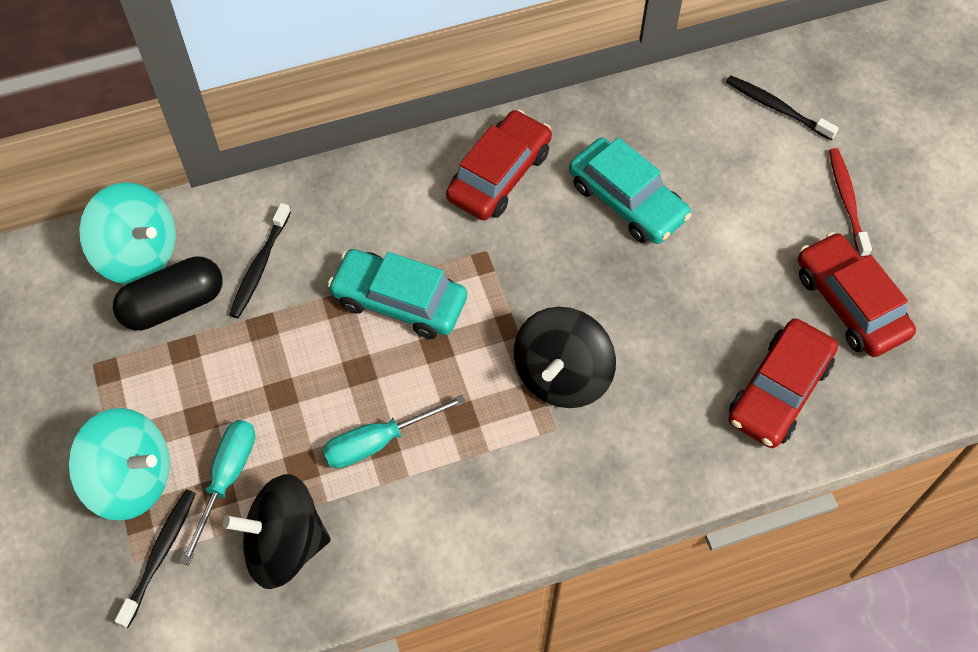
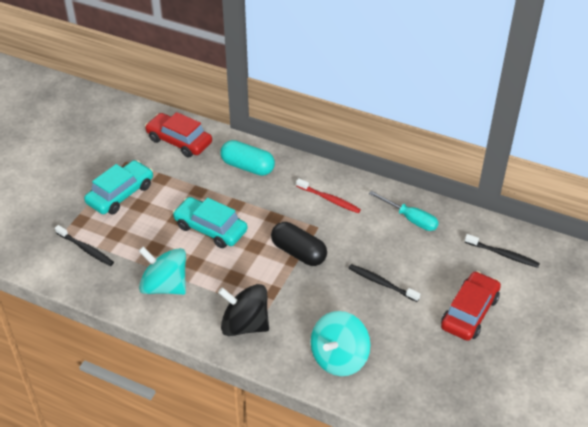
black spinning top: 2 -> 1
red car: 3 -> 2
turquoise capsule: 0 -> 1
turquoise screwdriver: 2 -> 1

